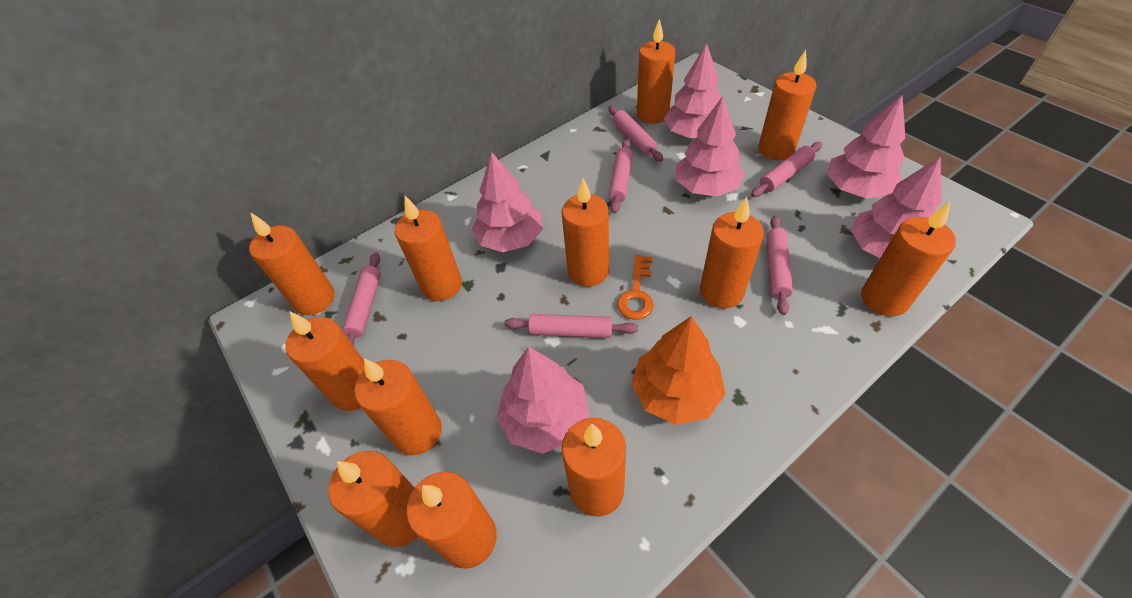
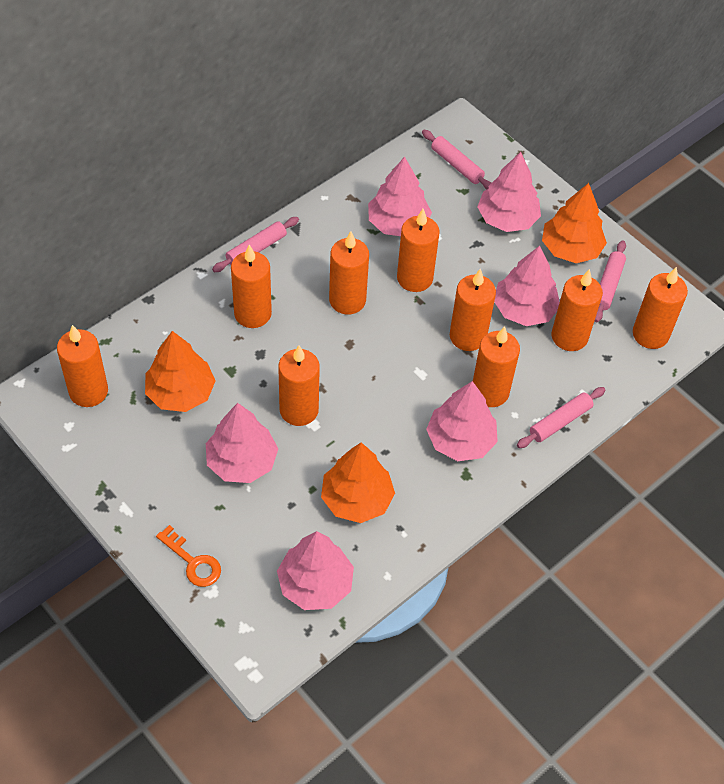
orange candle: 12 -> 9
orange tree: 1 -> 3
pink rolling pin: 6 -> 4

